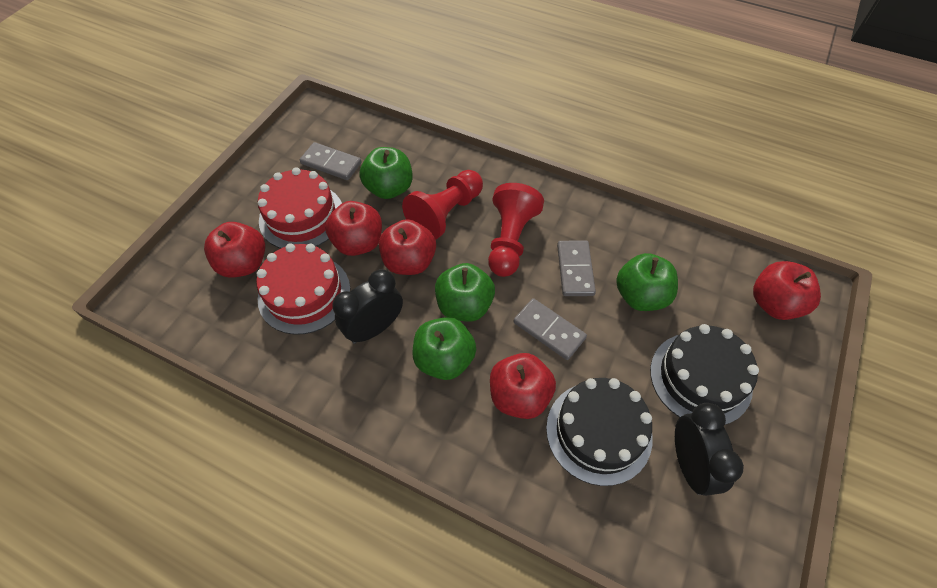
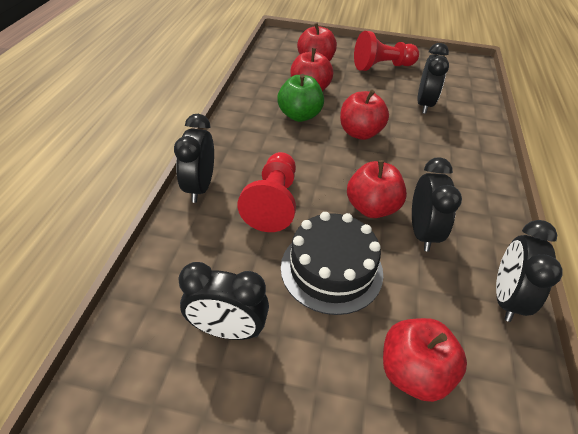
black cake: 2 -> 1
black clock: 2 -> 5
green apple: 4 -> 1
grey domino: 3 -> 0
red cake: 2 -> 0

